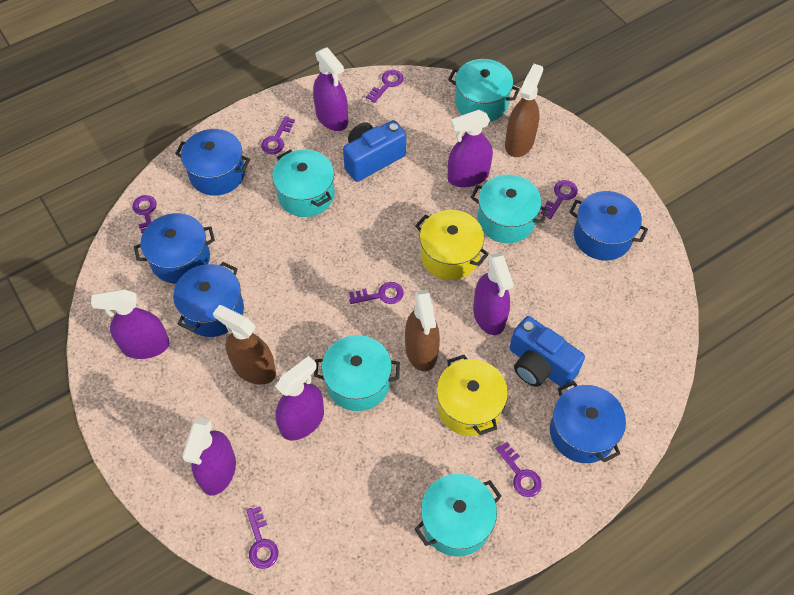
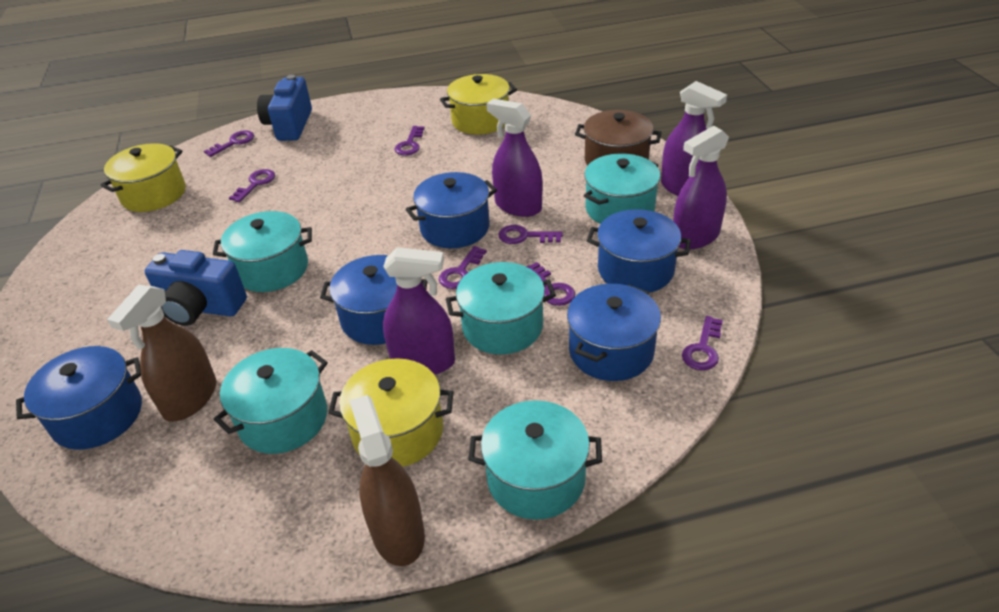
brown pot: 0 -> 1
brown spray bottle: 3 -> 2
purple spray bottle: 6 -> 4
yellow pot: 2 -> 3

